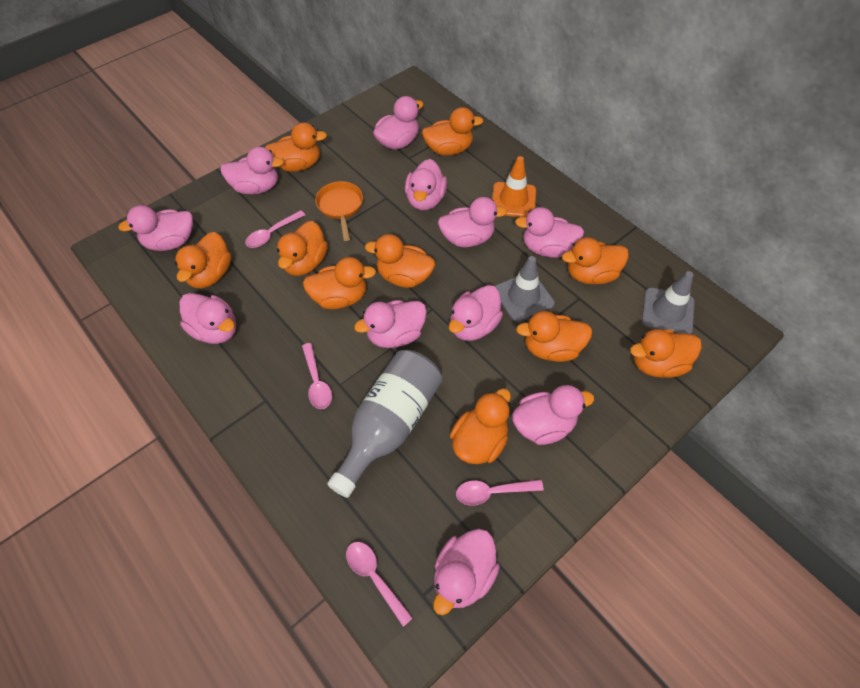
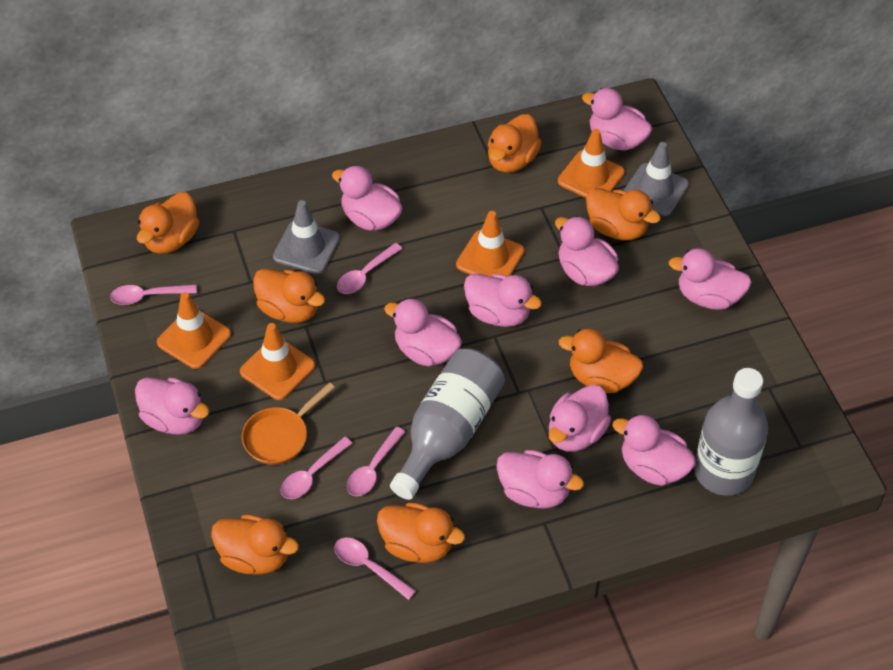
grey bottle: 1 -> 2
orange duck: 10 -> 7
orange traffic cone: 1 -> 4
pink duck: 11 -> 10
pink spoon: 4 -> 5

